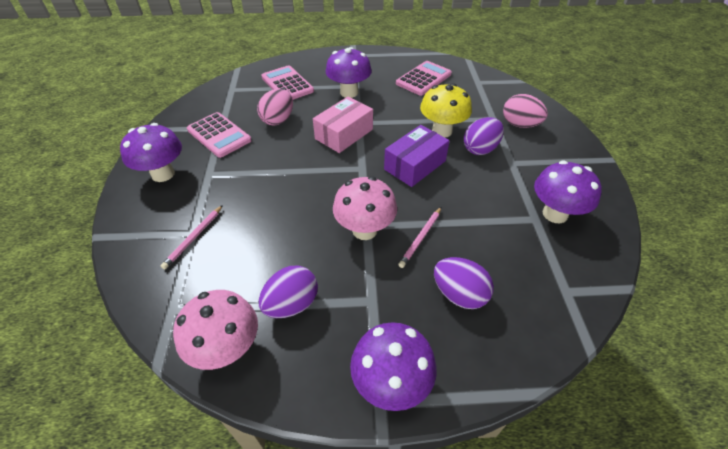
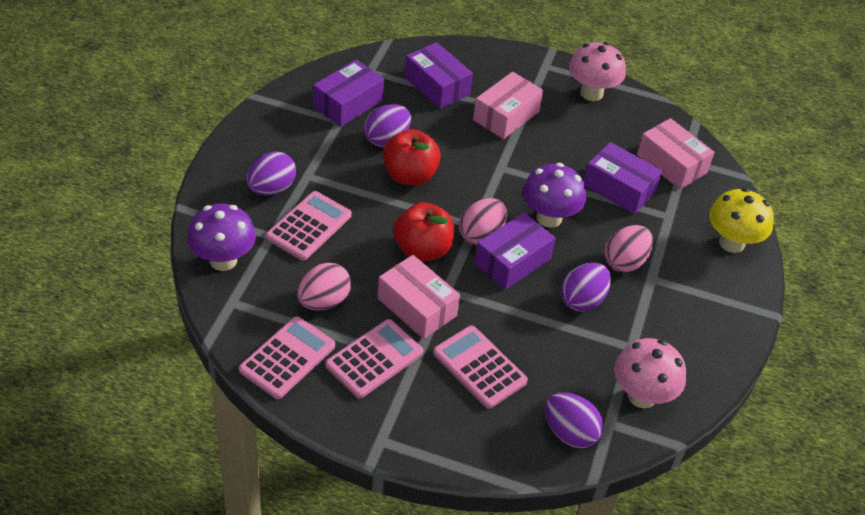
pink box: 1 -> 3
pink calculator: 3 -> 4
pink egg: 2 -> 3
pink pencil: 2 -> 0
purple box: 1 -> 4
purple egg: 3 -> 4
purple mushroom: 4 -> 2
red apple: 0 -> 2

